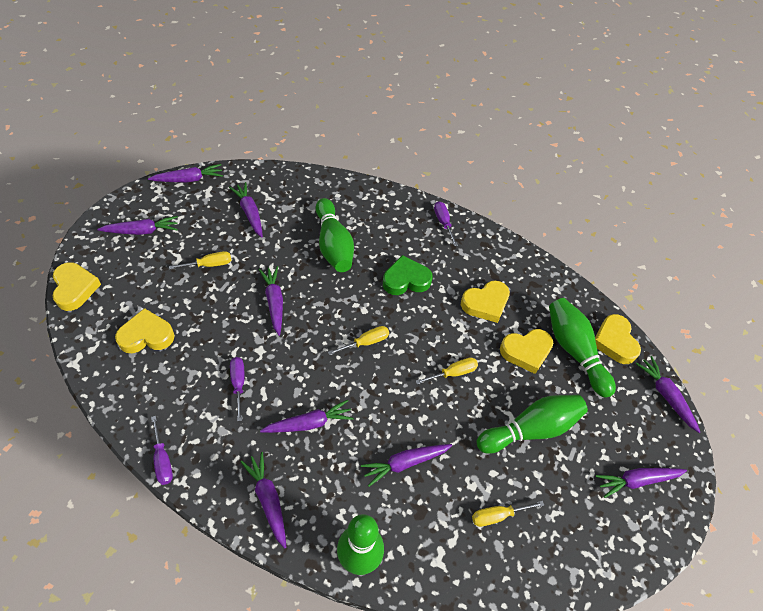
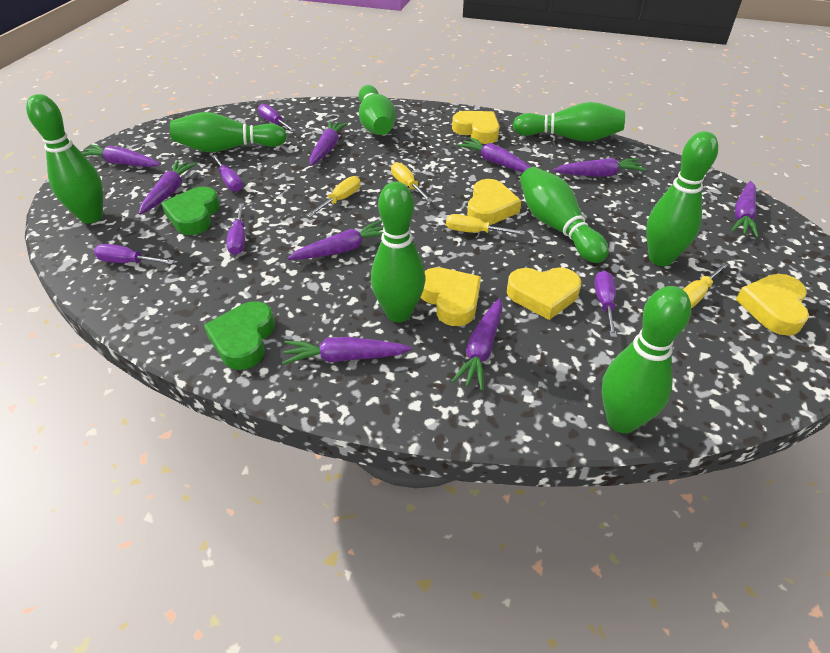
green bowling pin: 4 -> 8
green heart: 1 -> 2
purple screwdriver: 3 -> 5

